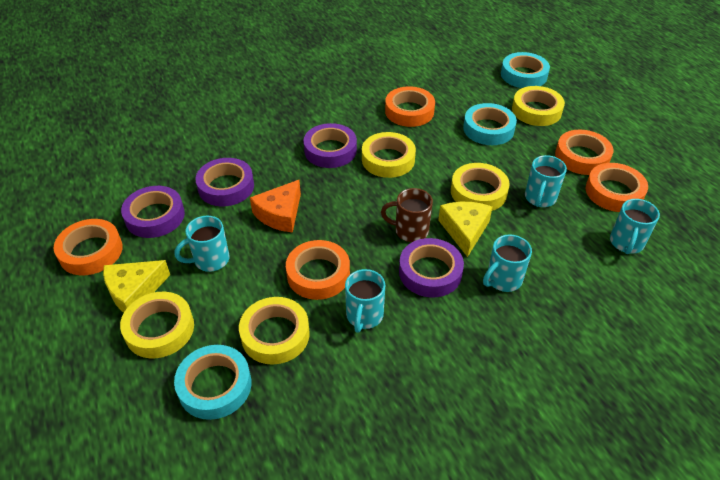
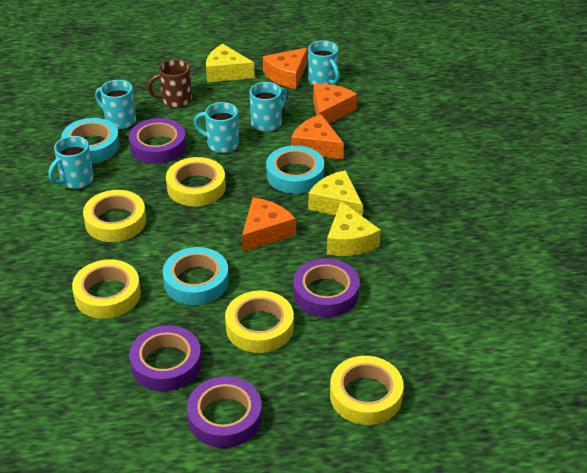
orange cheese: 1 -> 4
orange tape: 5 -> 0
yellow cheese: 2 -> 3

